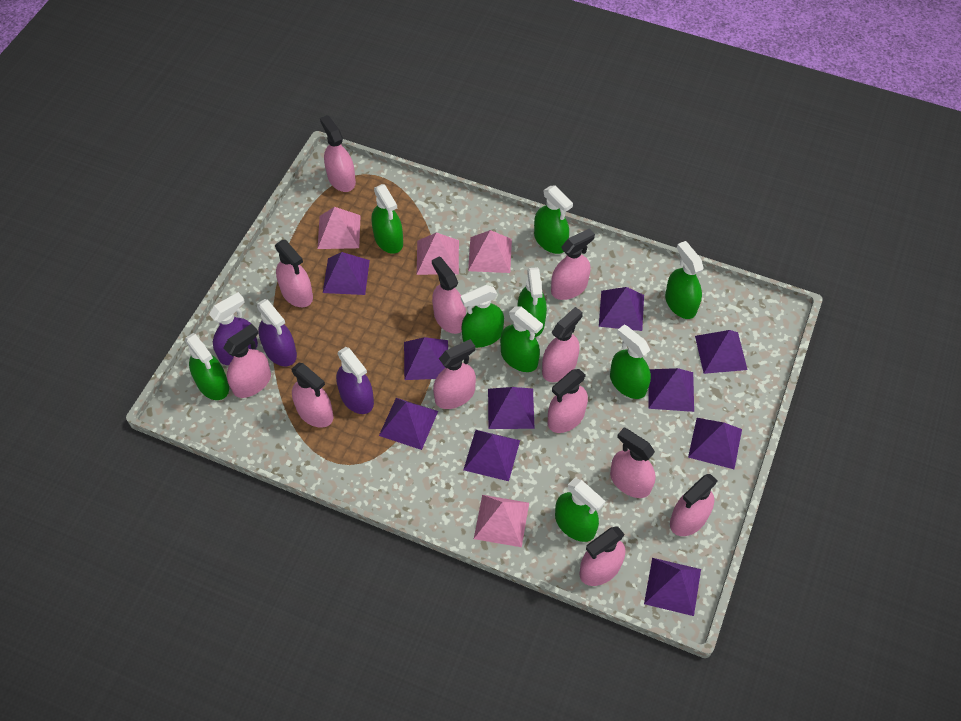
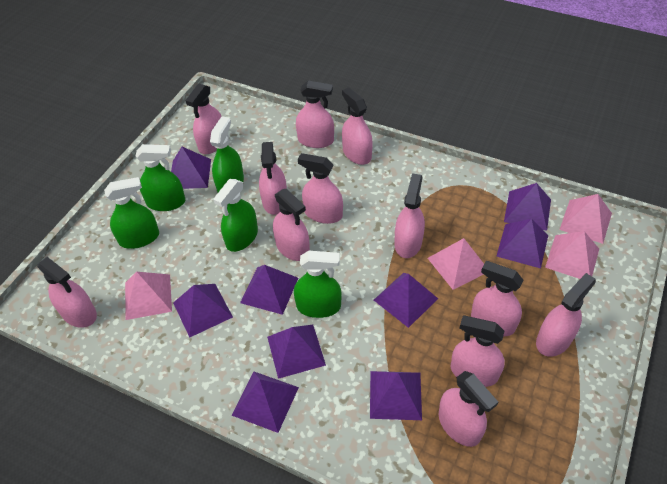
green spray bottle: 9 -> 5
purple pyramid: 10 -> 9
purple spray bottle: 3 -> 0

